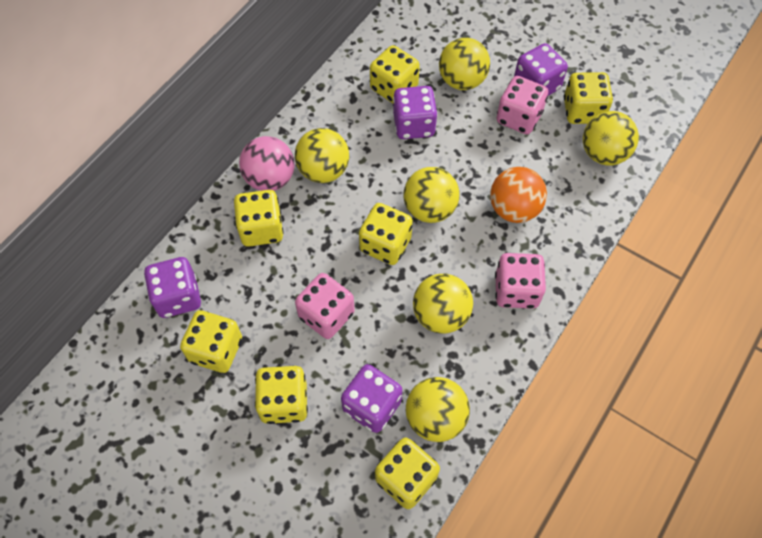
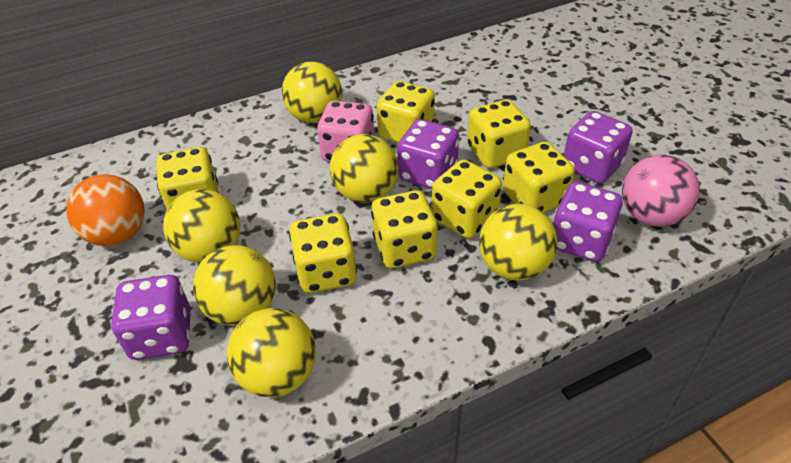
pink dice: 3 -> 1

